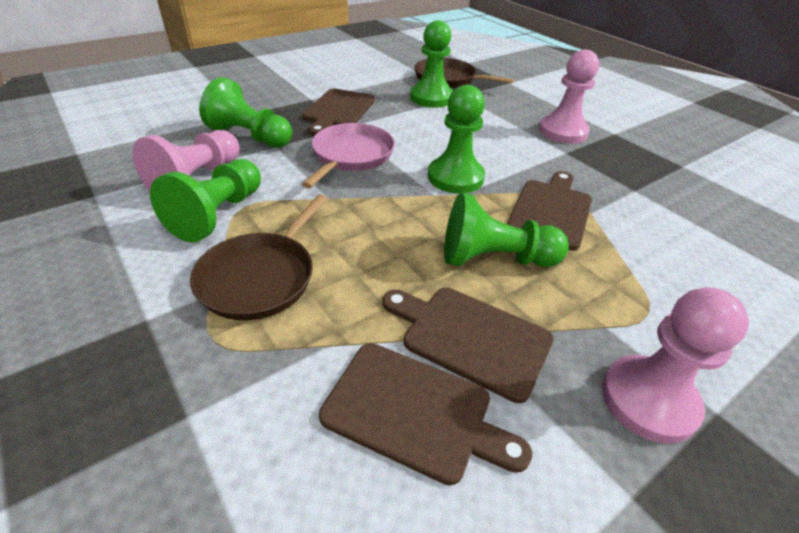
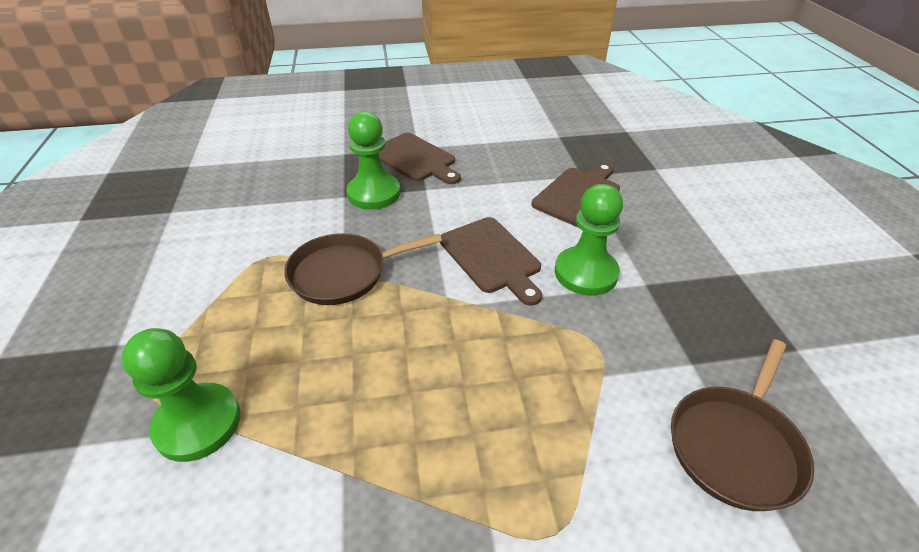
brown cutting board: 4 -> 3
green pawn: 5 -> 3
pink pan: 1 -> 0
pink pawn: 3 -> 0

